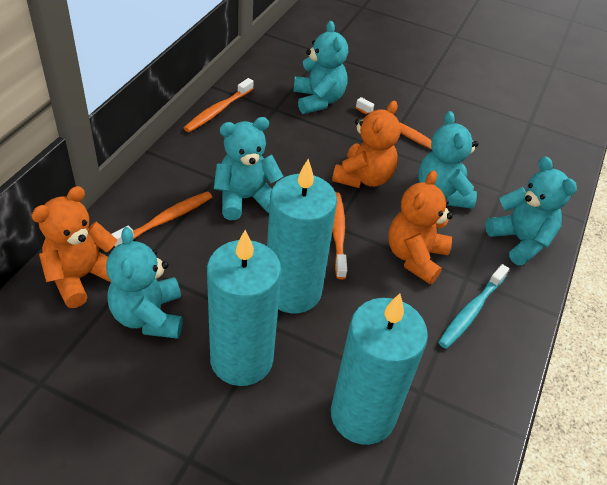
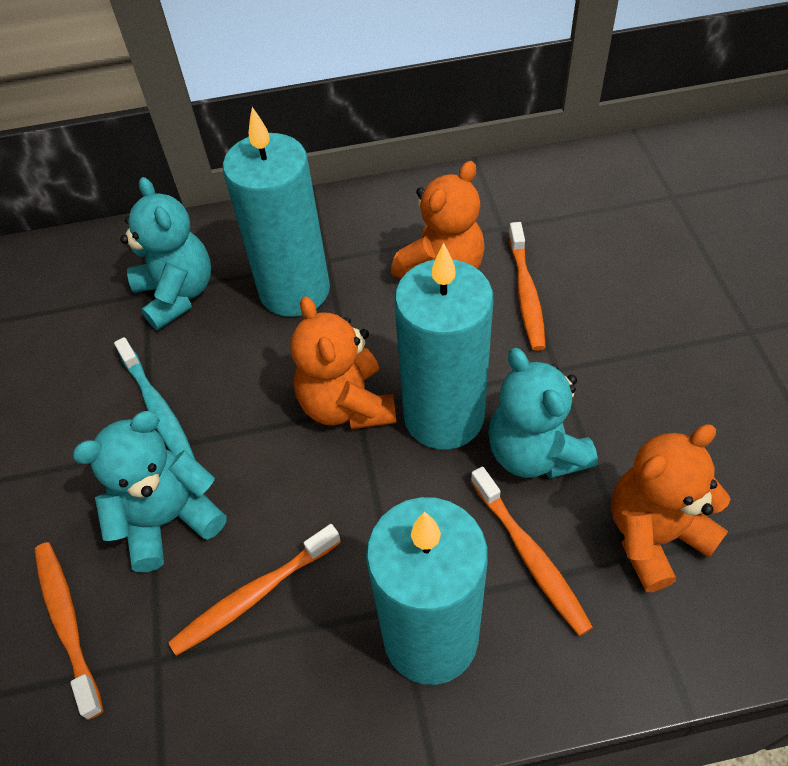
turquoise teddy bear: 5 -> 3

